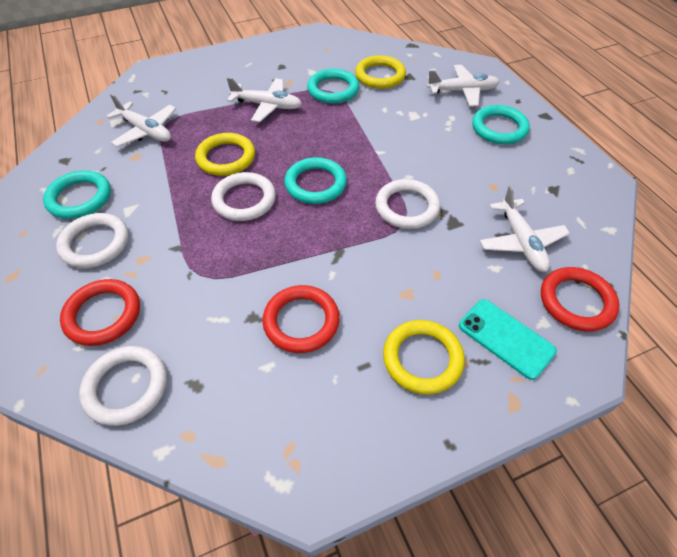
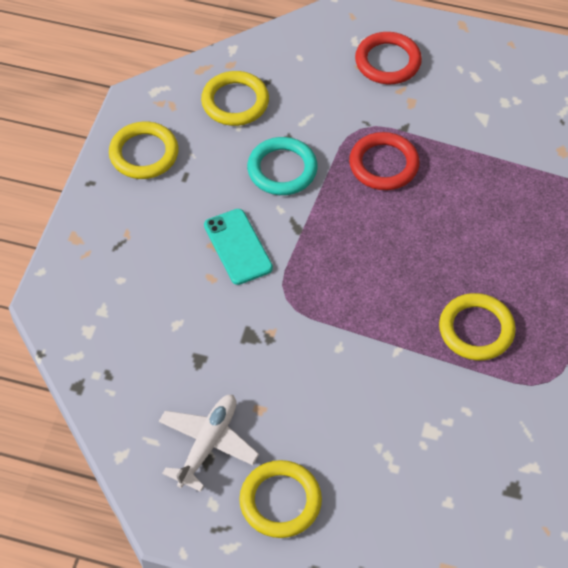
red ring: 3 -> 2
turquoise ring: 4 -> 1
white plane: 4 -> 1
white ring: 4 -> 0
yellow ring: 3 -> 4

